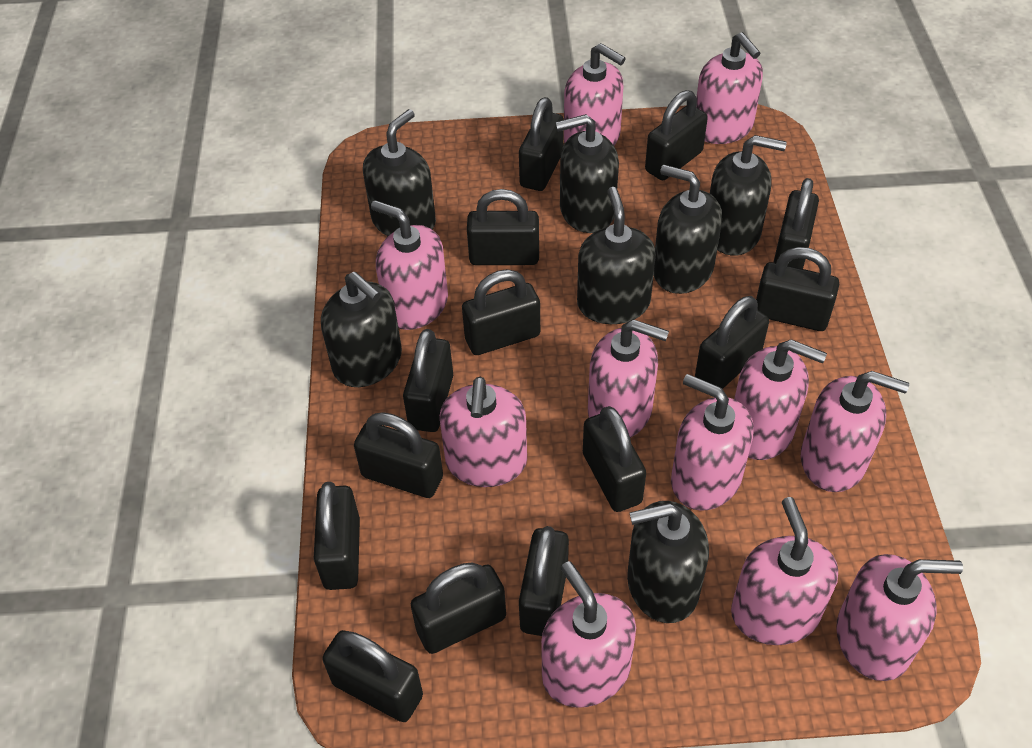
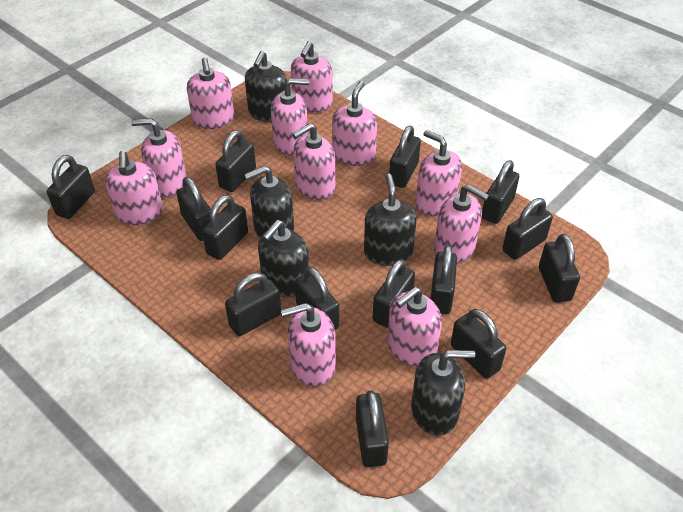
black soap dispenser: 7 -> 5

